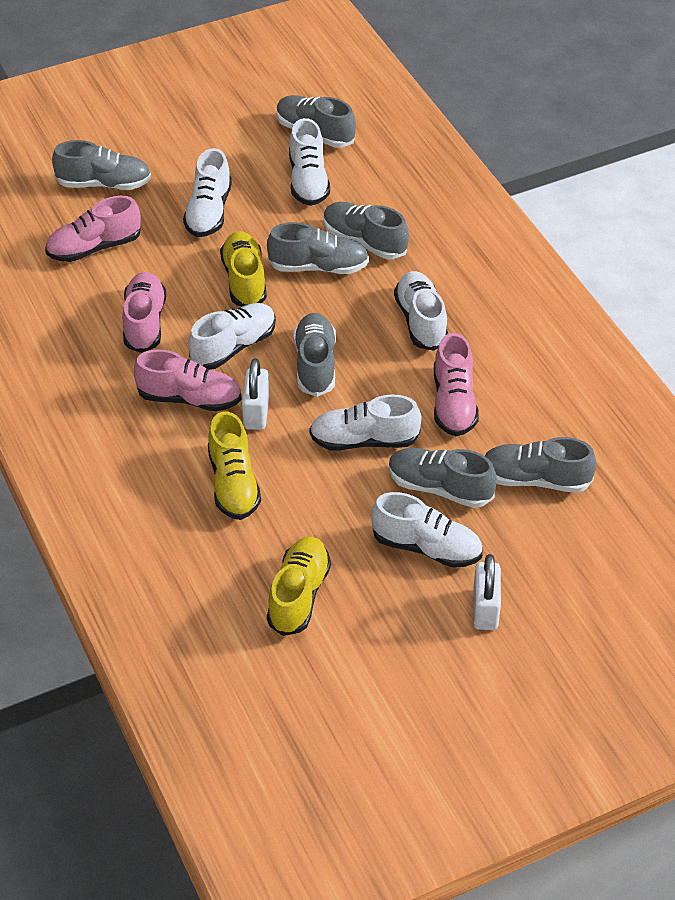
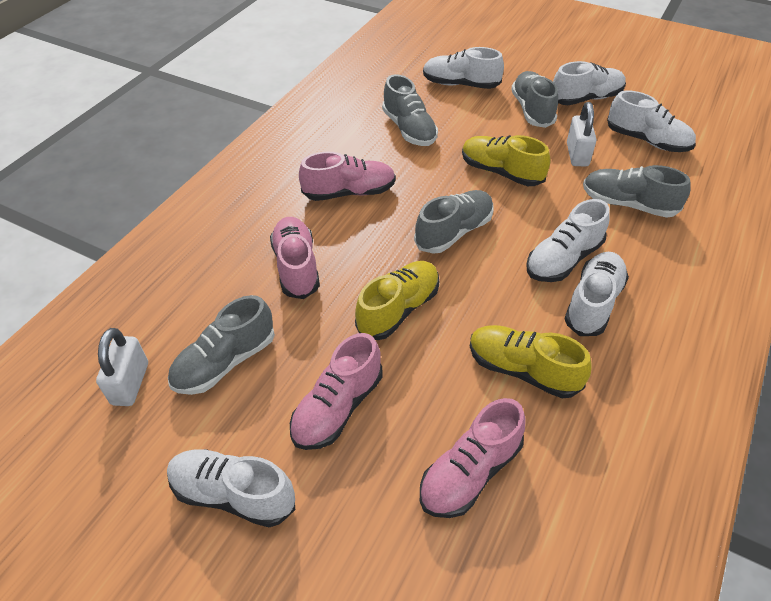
grey shoe: 7 -> 5

